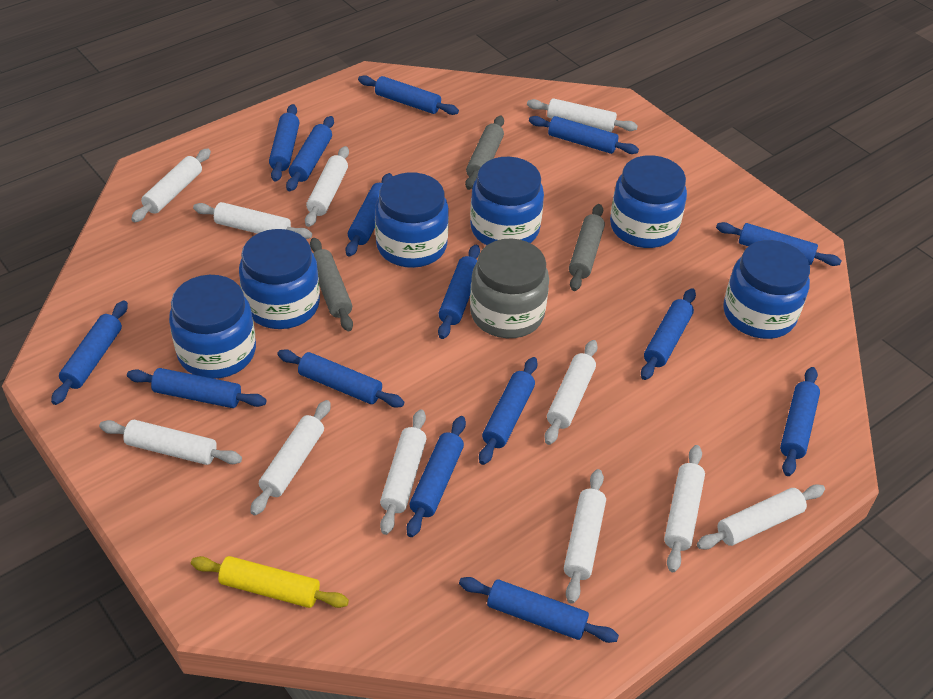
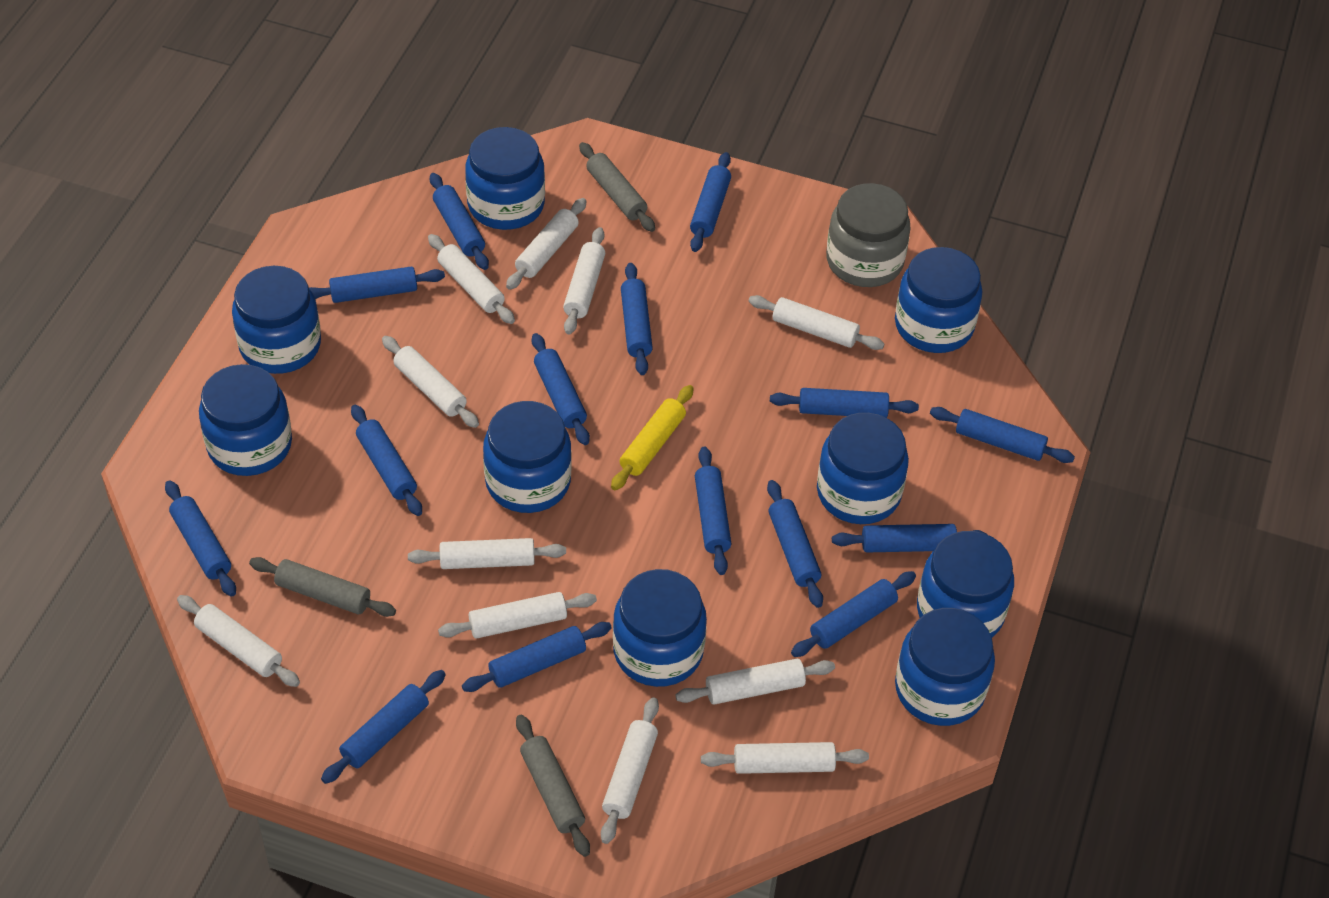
blue jar: 6 -> 9

